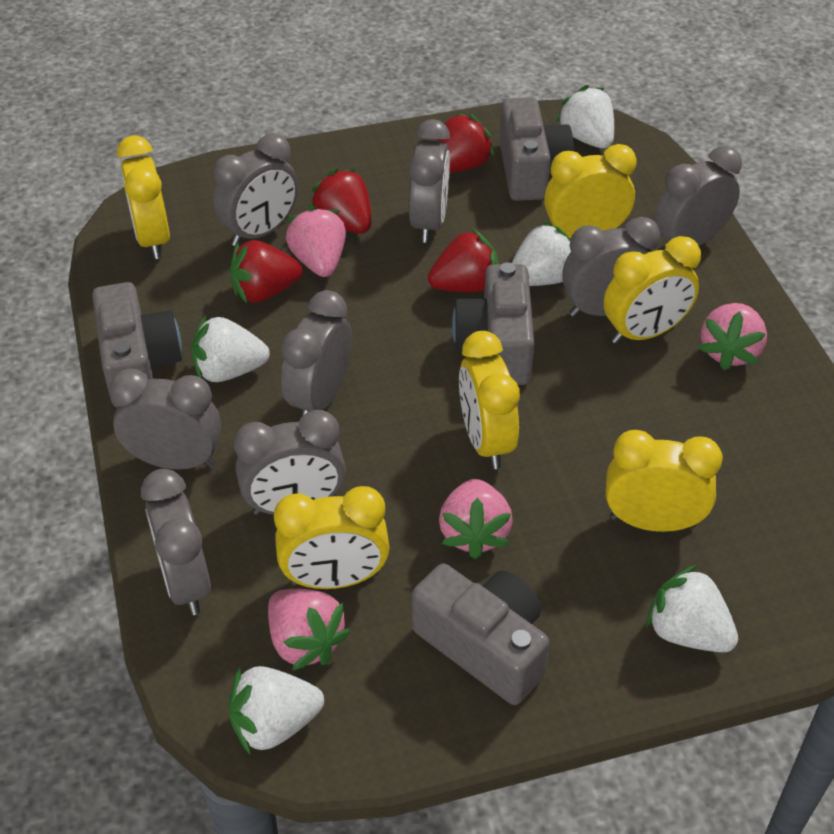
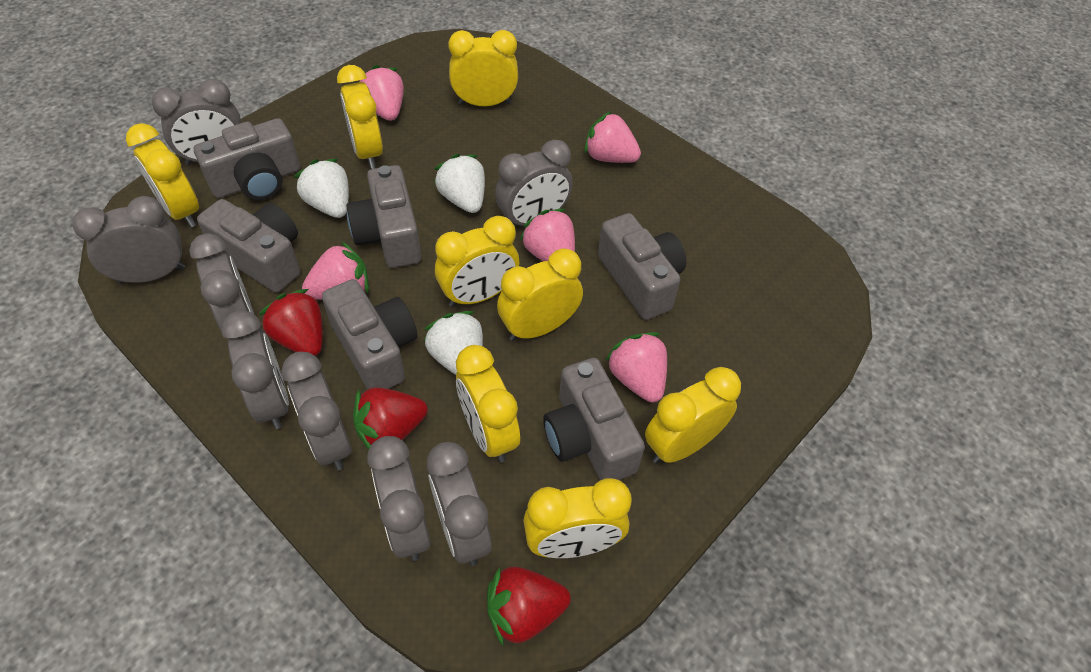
grey camera: 4 -> 6
pink strawberry: 4 -> 5
red strawberry: 4 -> 3
white strawberry: 5 -> 3
yellow clock: 6 -> 8

